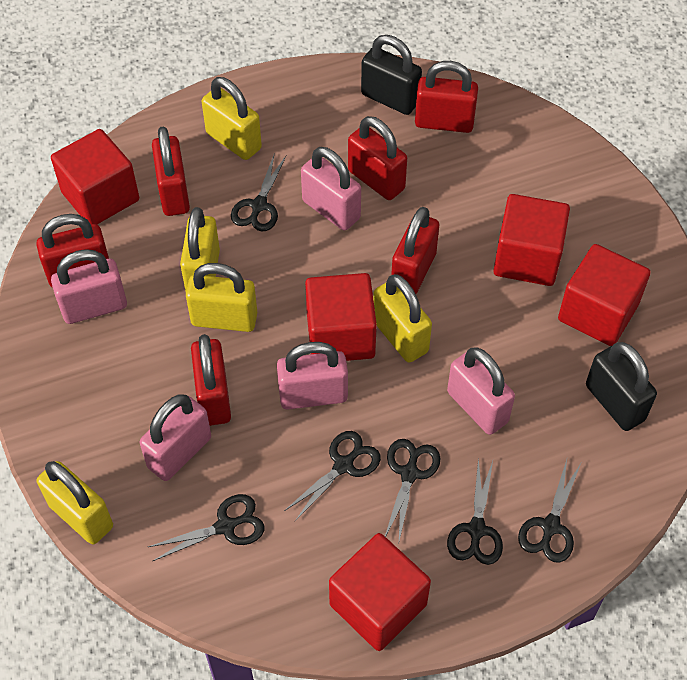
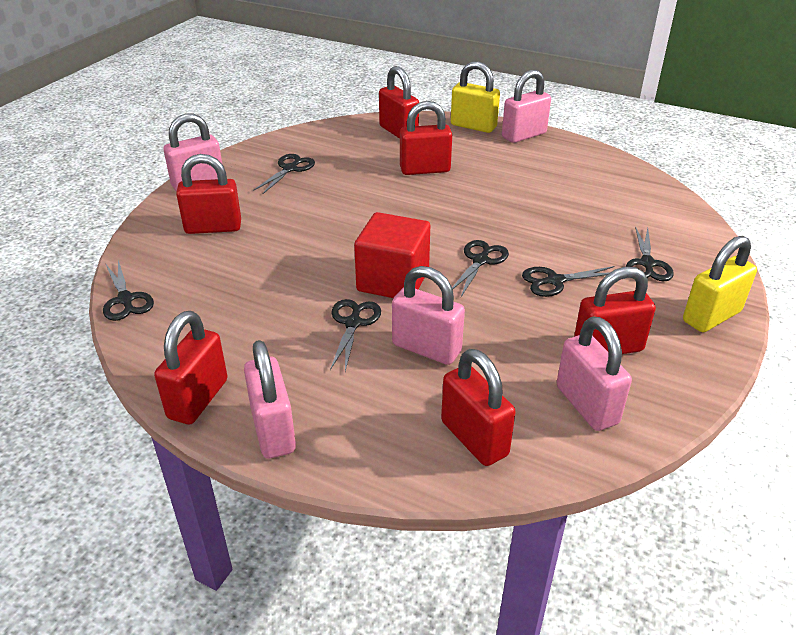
black padlock: 2 -> 0
red cube: 5 -> 1
yellow padlock: 5 -> 2

